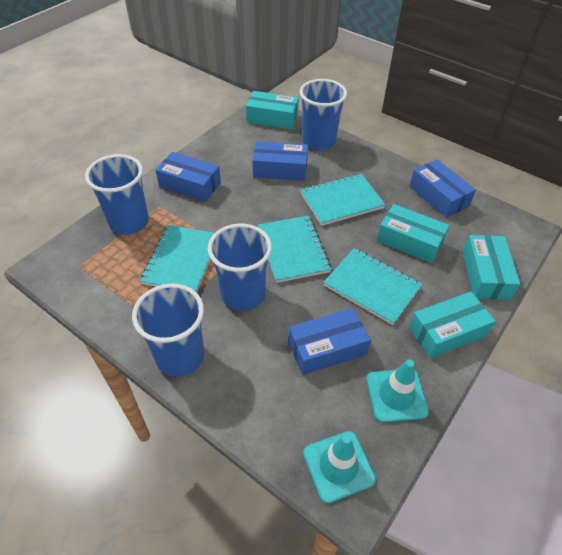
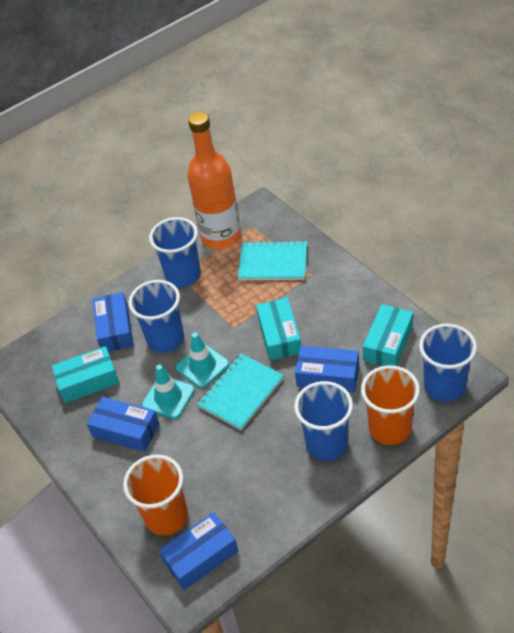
orange bottle: 0 -> 1
orange cup: 0 -> 2
turquoise box: 4 -> 3
turquoise notebook: 4 -> 2

